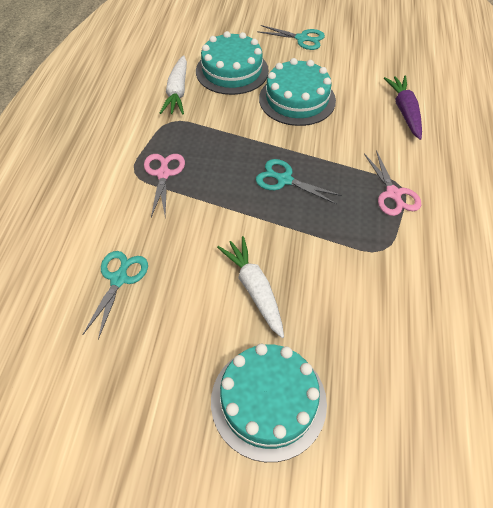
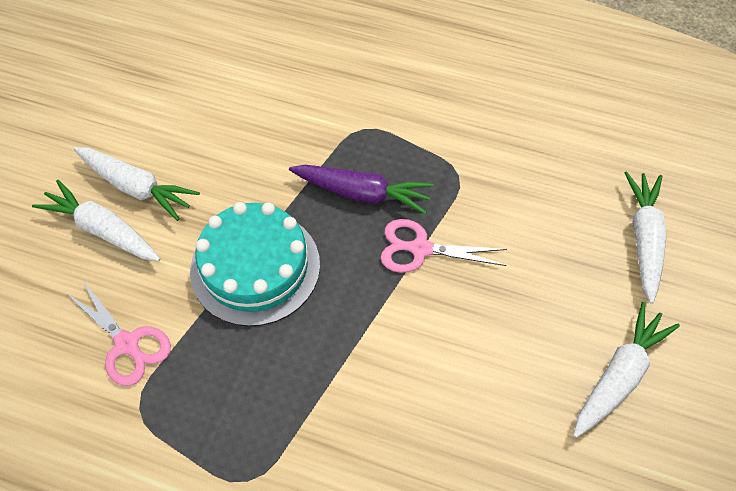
turquoise cake: 3 -> 1
turquoise scissors: 3 -> 0
white carrot: 2 -> 4

